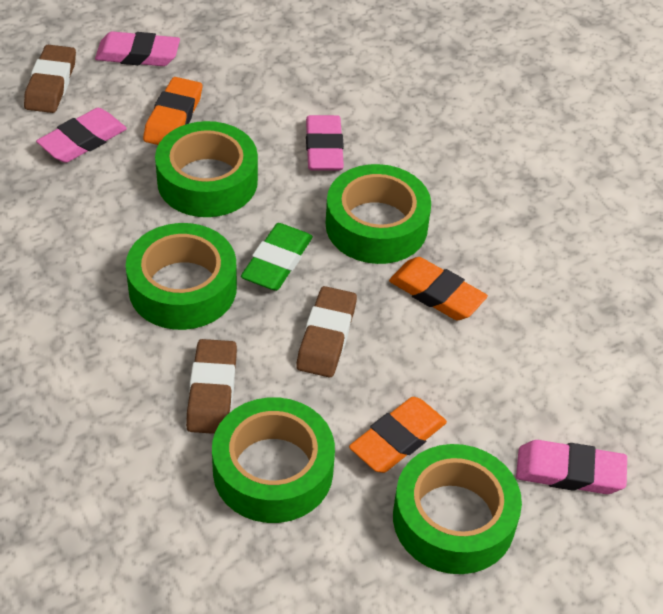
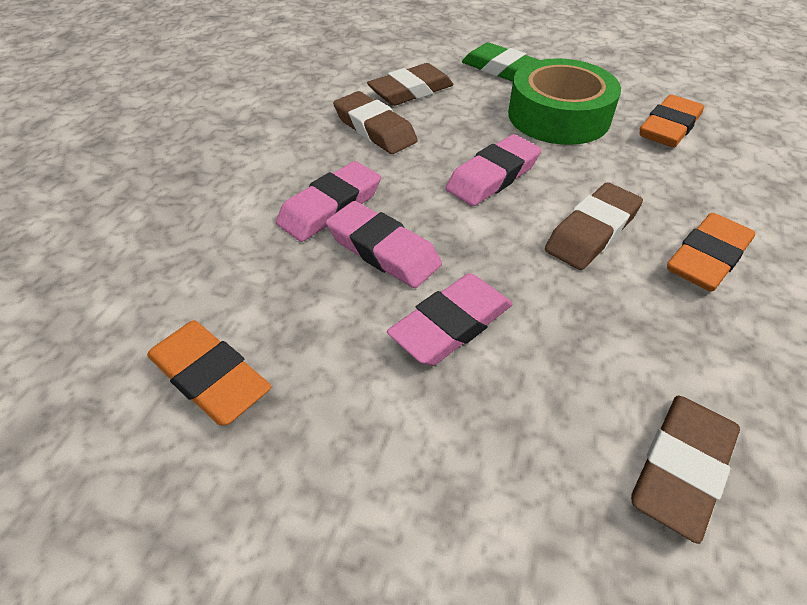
brown eraser: 3 -> 4
green tape: 5 -> 1

